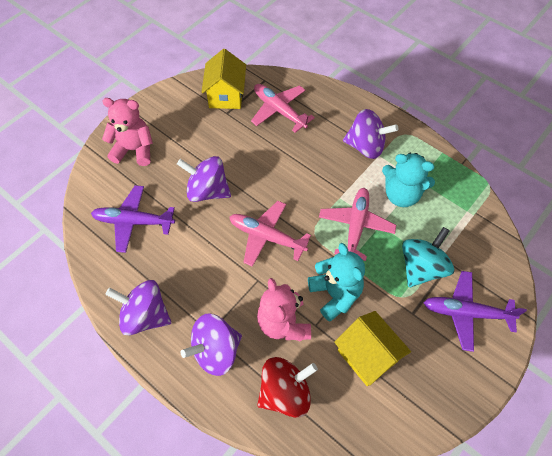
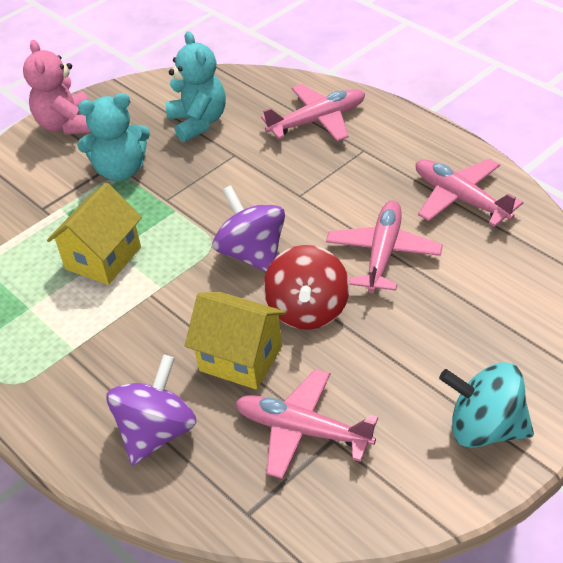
pink plane: 3 -> 4
pink teddy bear: 2 -> 1
purple plane: 2 -> 0
purple spinning top: 4 -> 2

